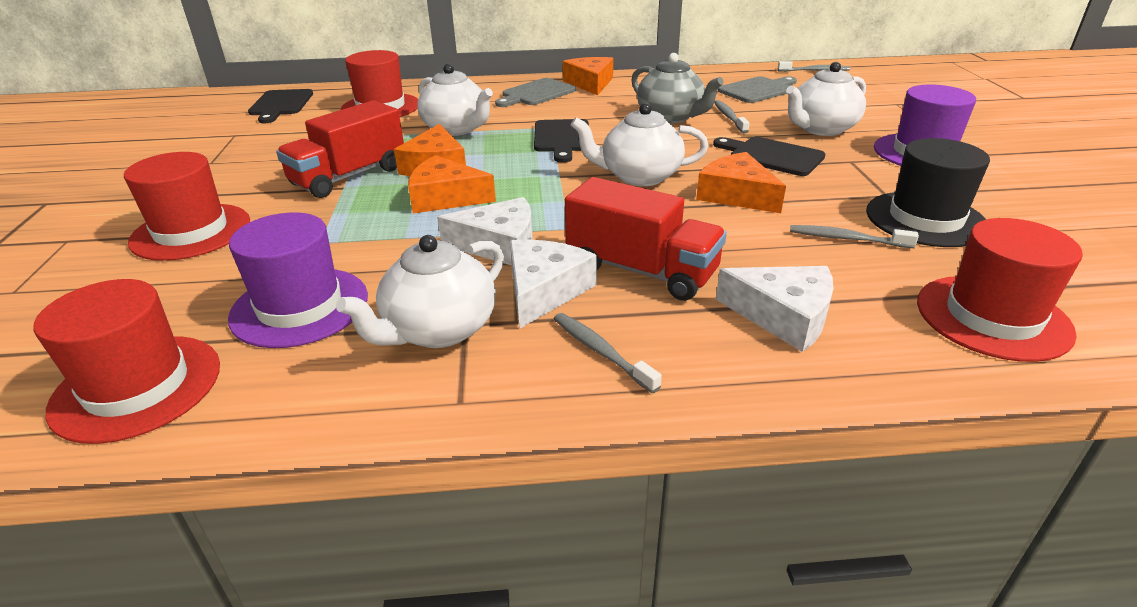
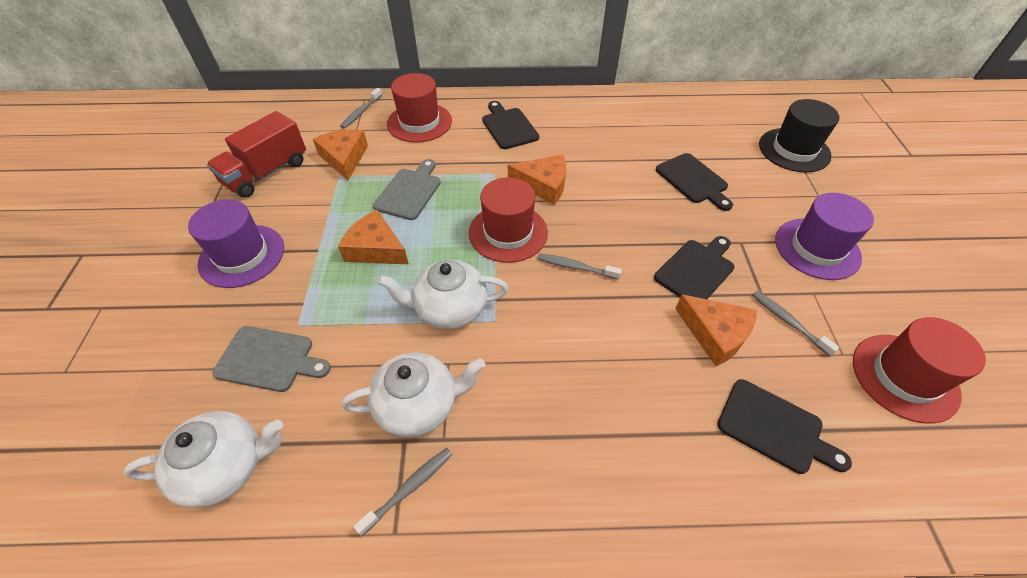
black cutting board: 3 -> 4
grey teapot: 1 -> 0
red hat: 4 -> 3
red truck: 2 -> 1
white cheese: 3 -> 0
white teapot: 4 -> 3

